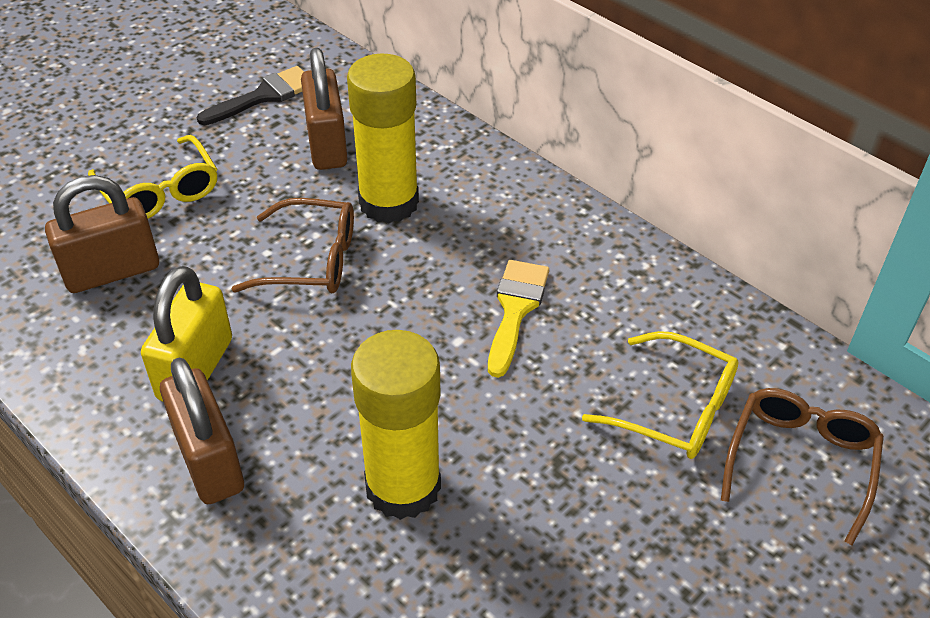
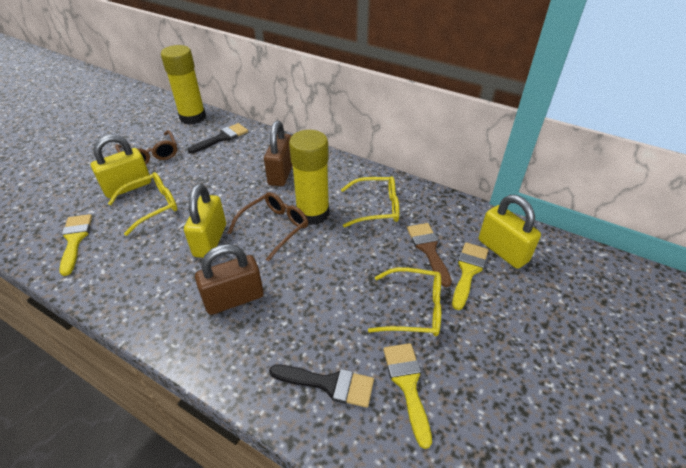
black brush: 1 -> 2
brown brush: 0 -> 1
brown padlock: 3 -> 2
yellow brush: 1 -> 3
yellow glasses: 2 -> 3
yellow padlock: 1 -> 3

